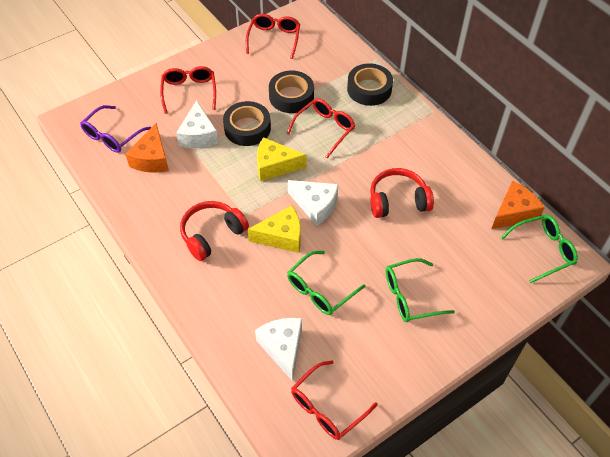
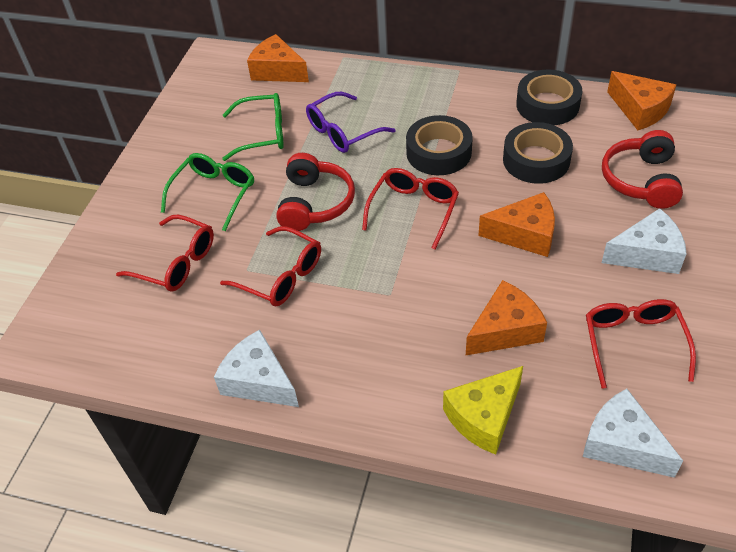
green glasses: 3 -> 2
orange cheese: 2 -> 4
yellow cheese: 2 -> 1

